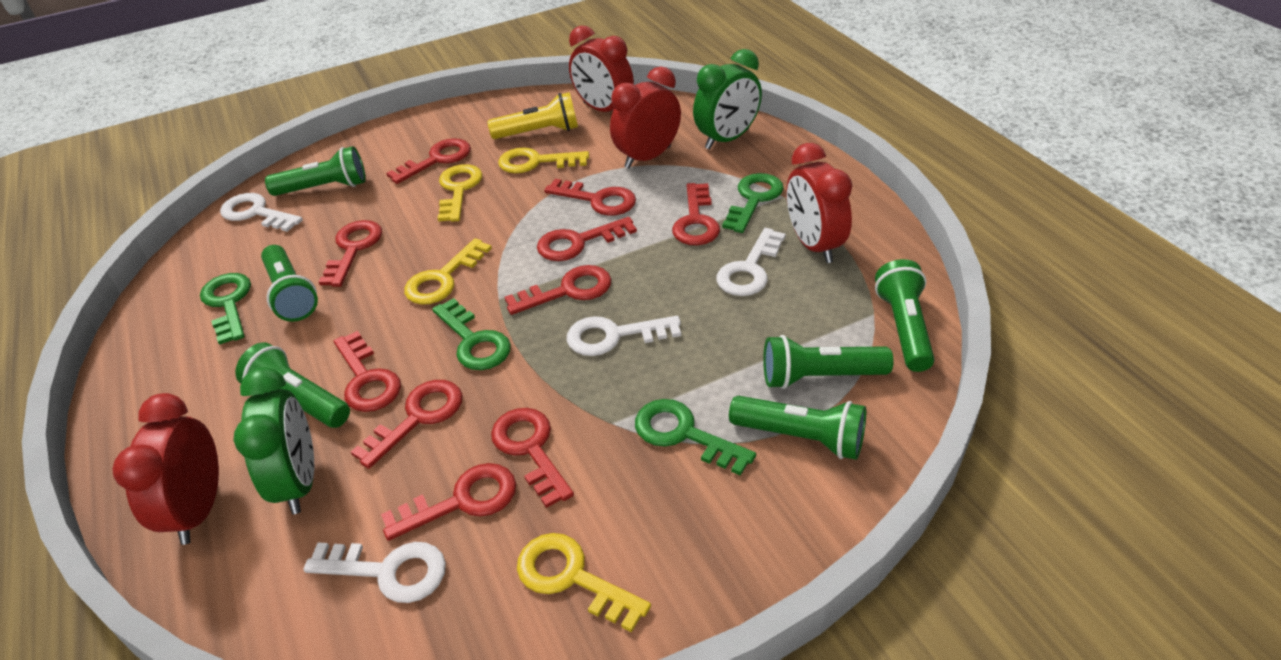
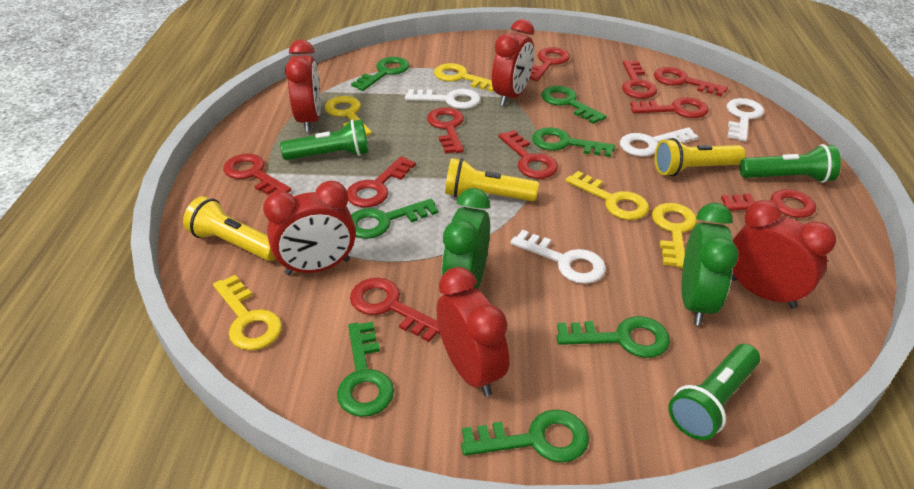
green flashlight: 6 -> 3
green key: 4 -> 7
red clock: 4 -> 5
yellow flashlight: 1 -> 3
yellow key: 4 -> 5

